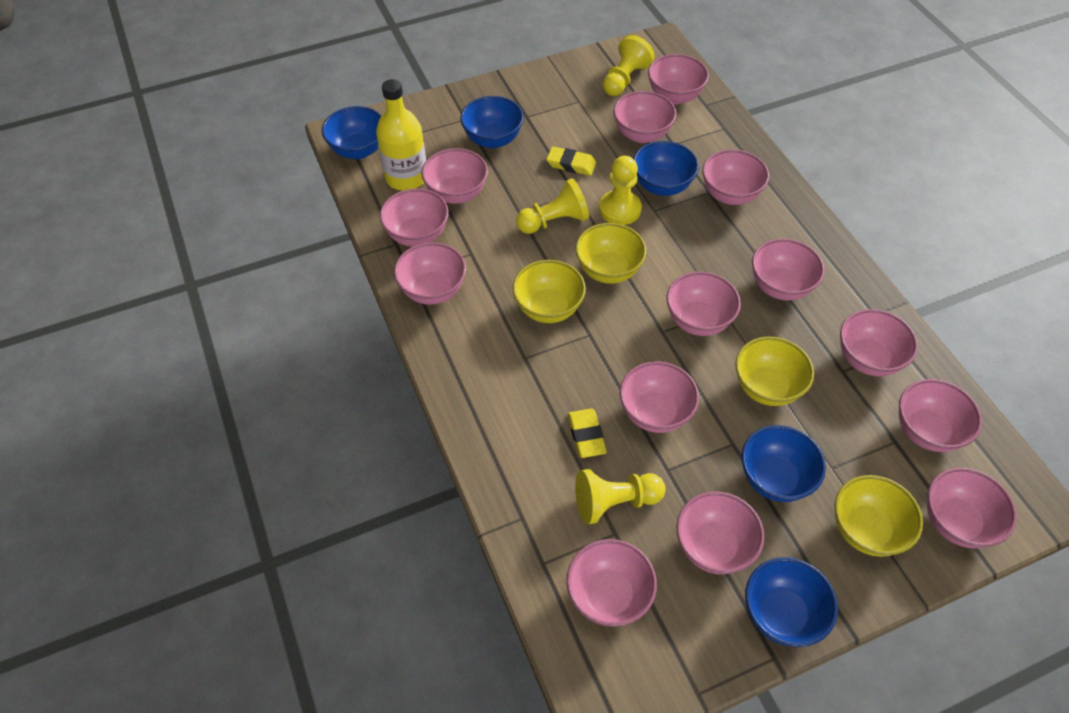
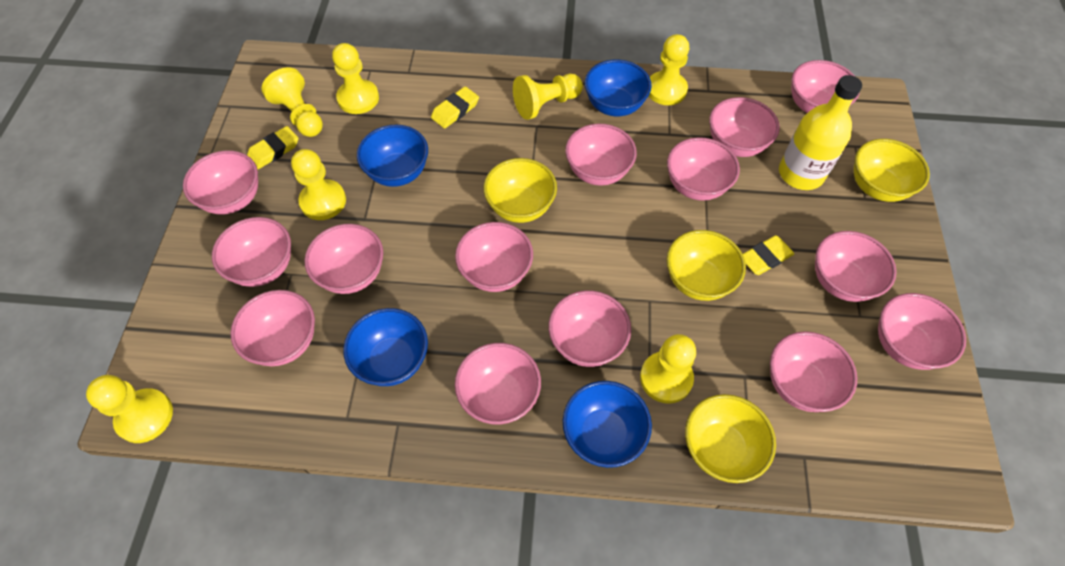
blue bowl: 5 -> 4
yellow eraser: 2 -> 3
yellow pawn: 4 -> 7

